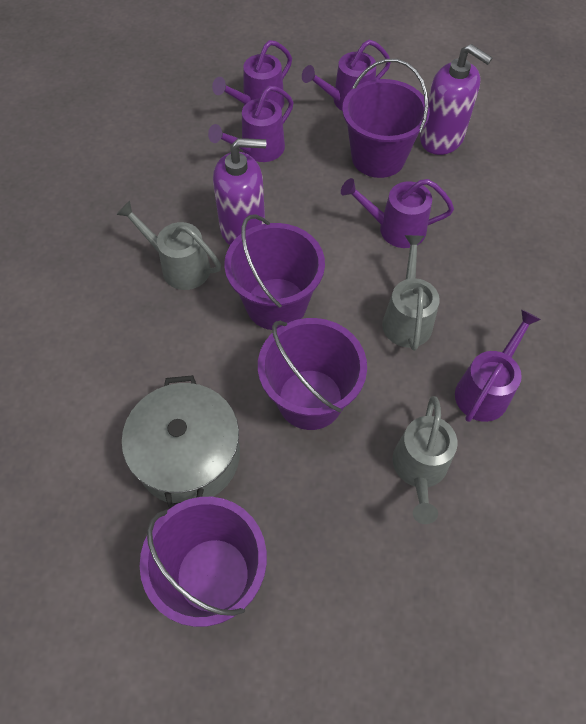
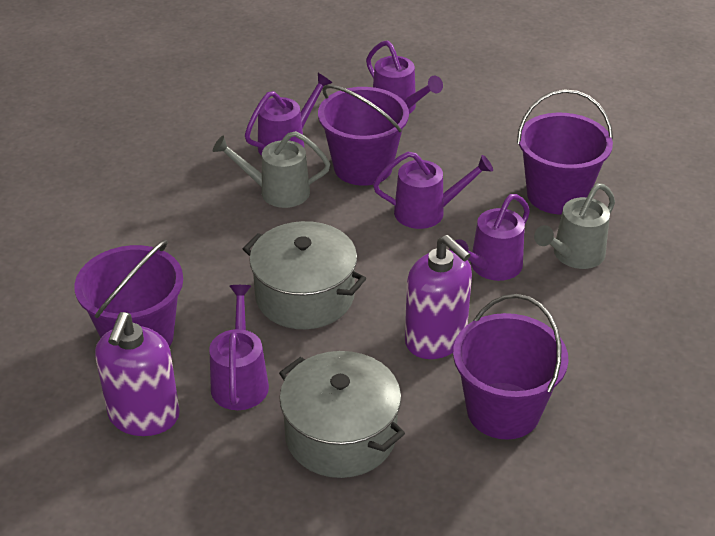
grey pot: 1 -> 2
grey watering can: 3 -> 2

